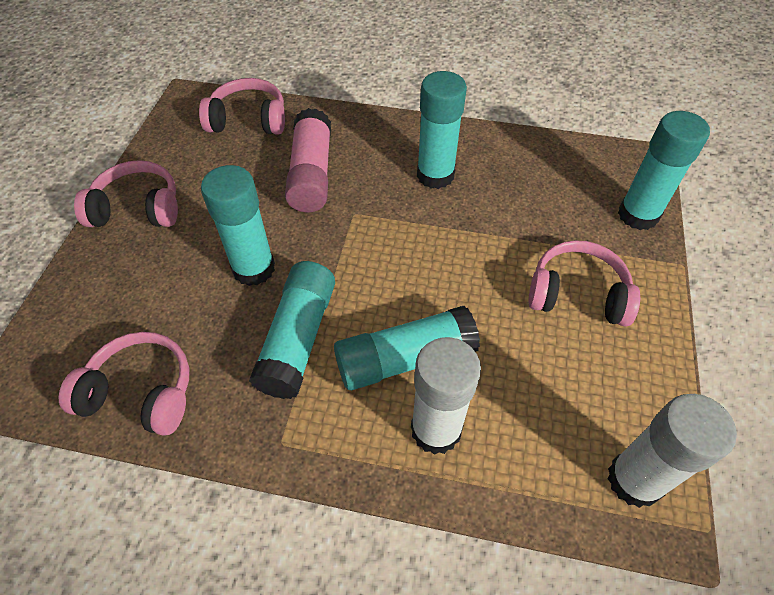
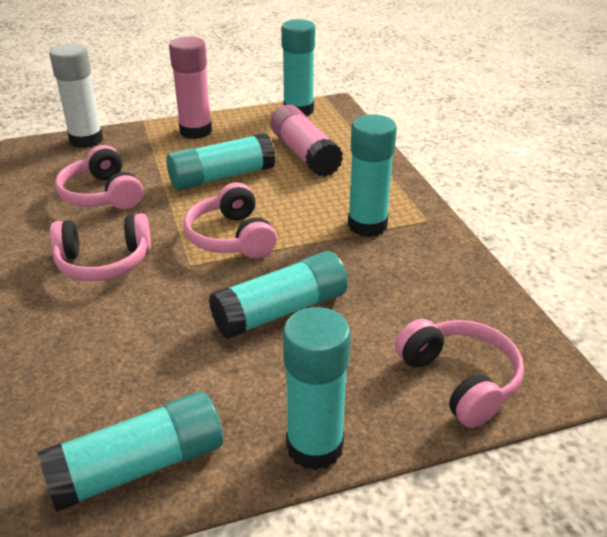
pink glue stick: 1 -> 2
turquoise glue stick: 5 -> 6
white glue stick: 2 -> 1

